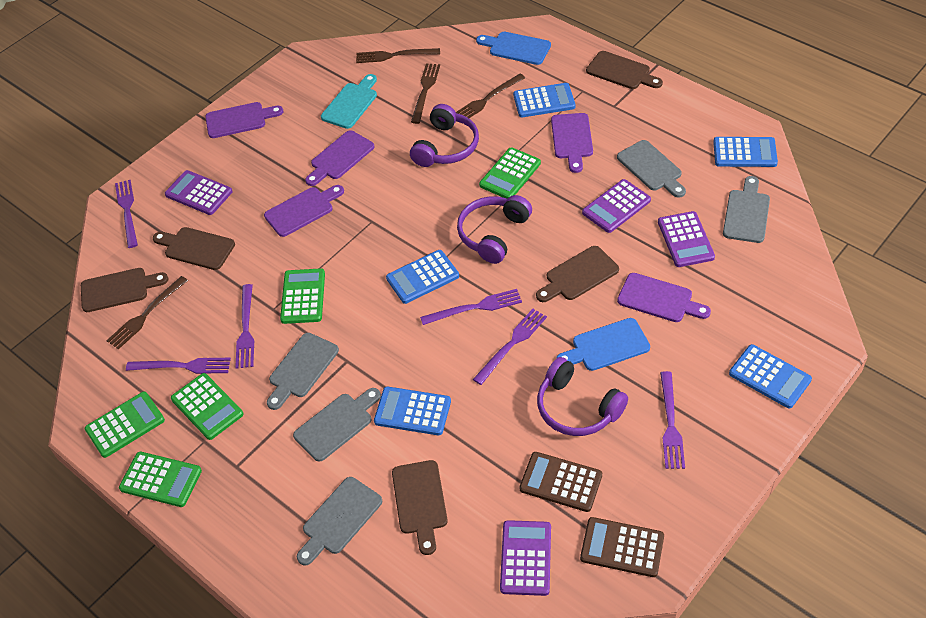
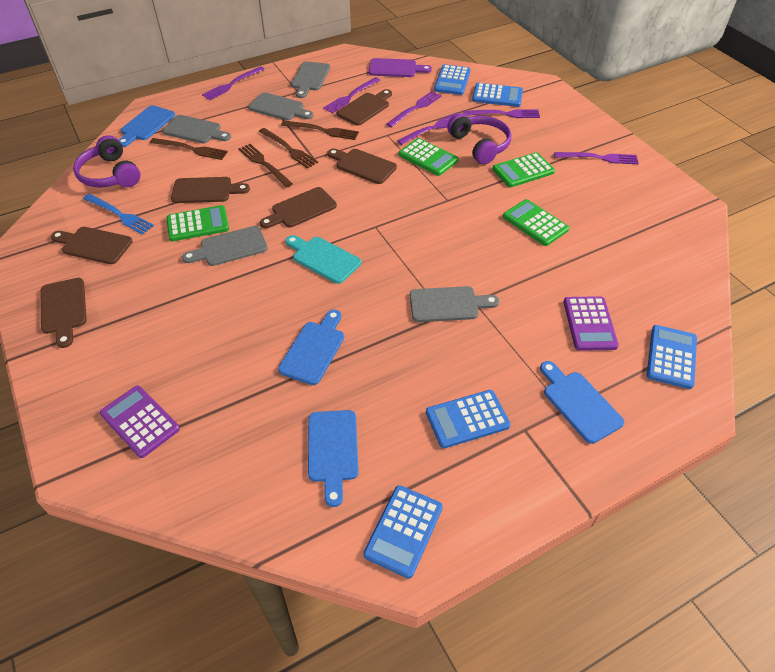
blue cutting board: 2 -> 4
blue fork: 0 -> 1
brown calculator: 2 -> 0
brown cutting board: 5 -> 6
green calculator: 5 -> 4
purple calculator: 4 -> 2
purple cutting board: 5 -> 1
purple headphones: 3 -> 2

